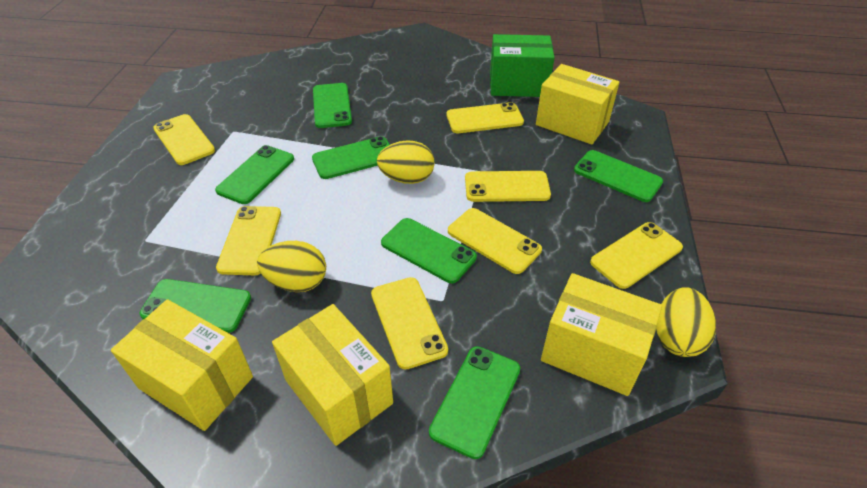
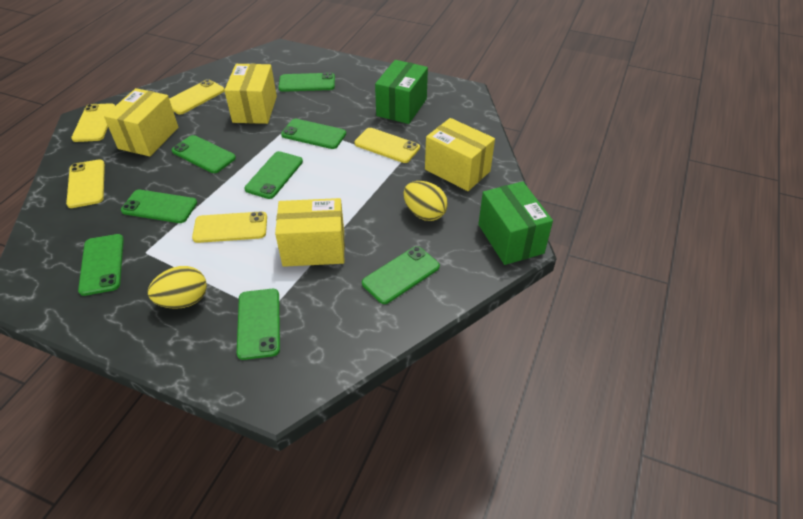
green box: 1 -> 2
green phone: 7 -> 8
yellow egg: 3 -> 2
yellow phone: 7 -> 5

